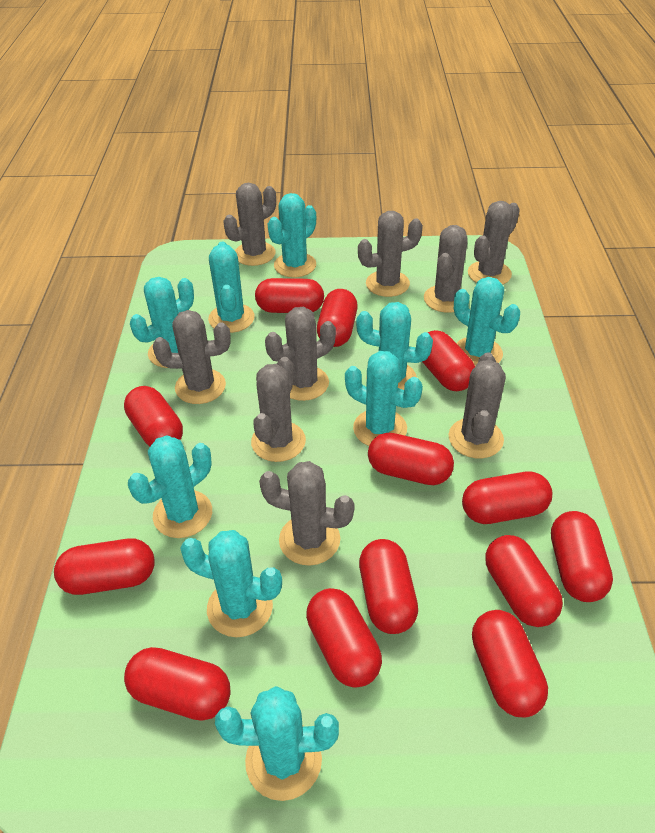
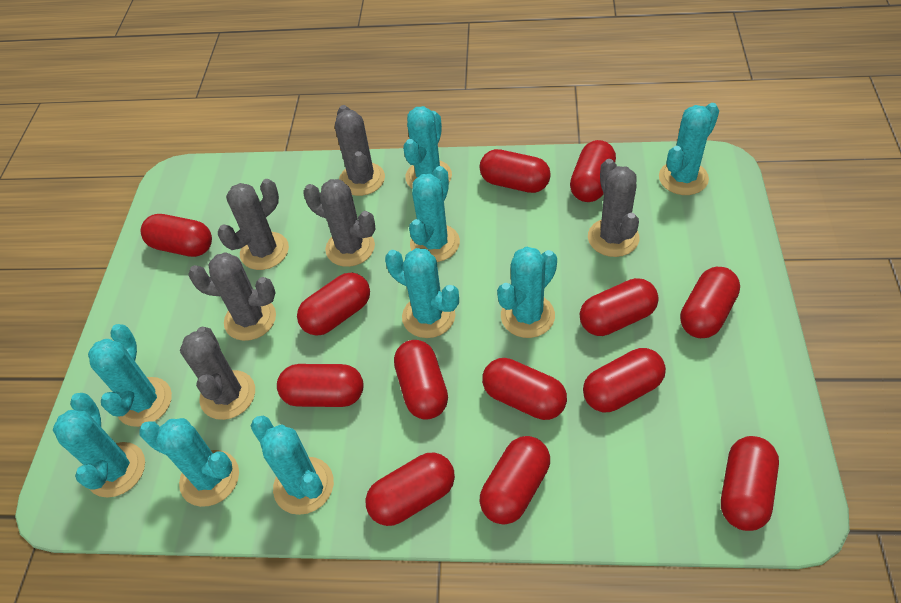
grey cactus: 9 -> 6

